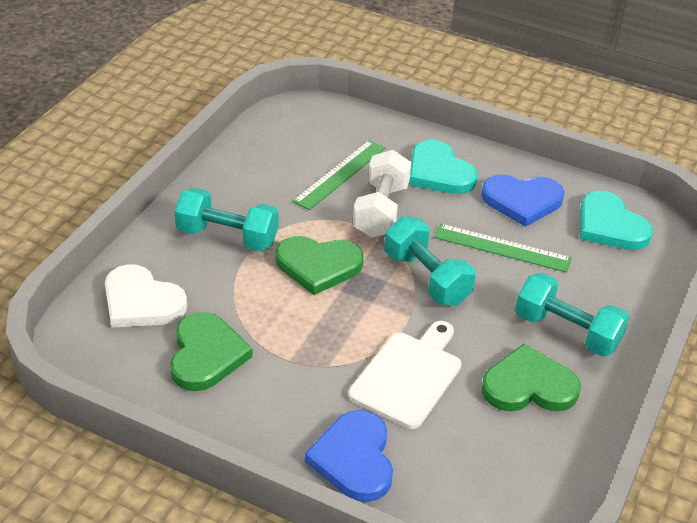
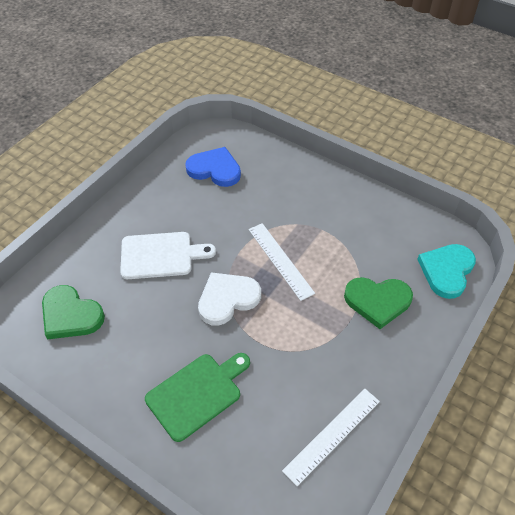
blue heart: 2 -> 1
green cutting board: 0 -> 1
green heart: 3 -> 2
green ruler: 2 -> 0
turquoise dumbbell: 3 -> 0
turquoise heart: 2 -> 1
white dumbbell: 1 -> 0
white ruler: 0 -> 2

